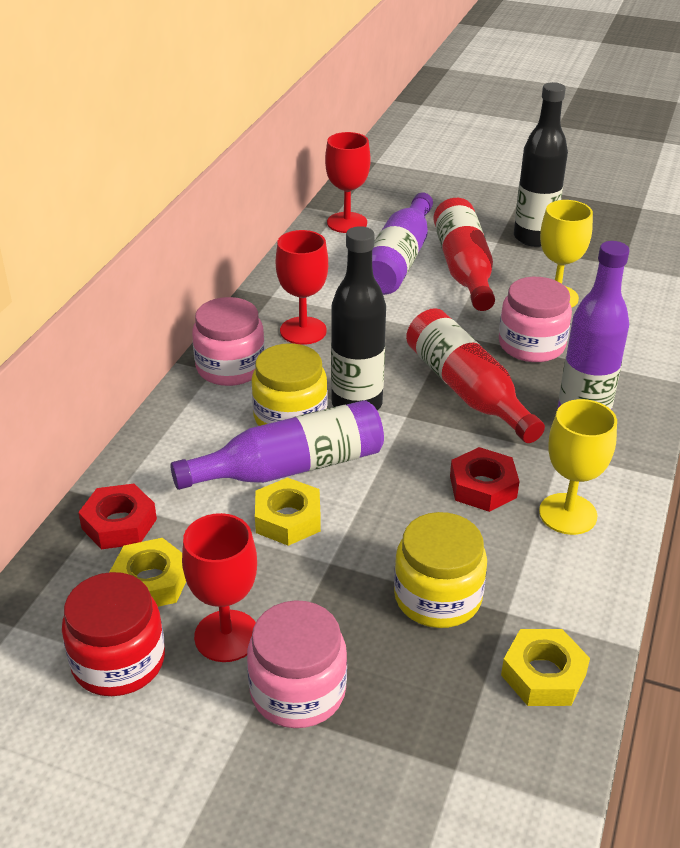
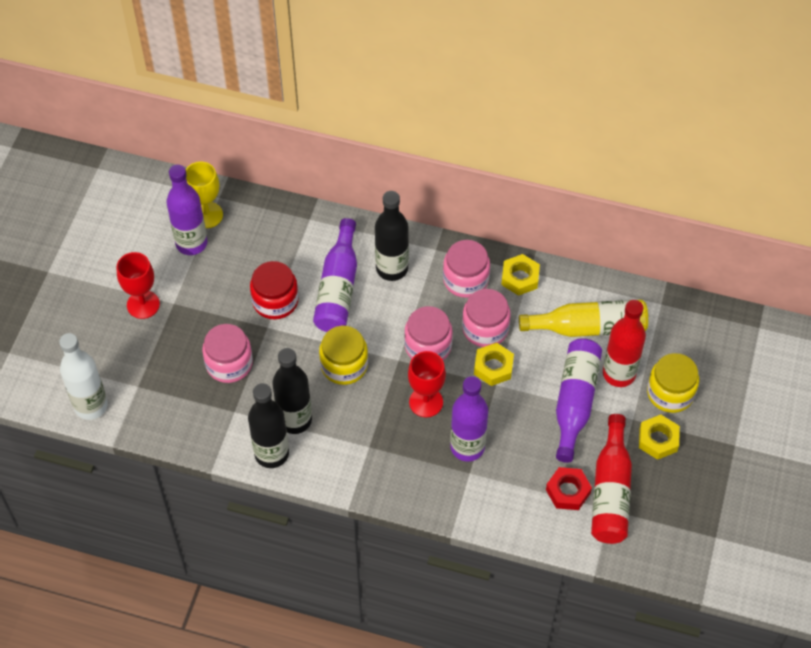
black bottle: 2 -> 3
pink jar: 3 -> 4
purple bottle: 3 -> 4
red goblet: 3 -> 2
red nut: 2 -> 1
white bottle: 0 -> 1
yellow bottle: 0 -> 1
yellow goblet: 2 -> 1

